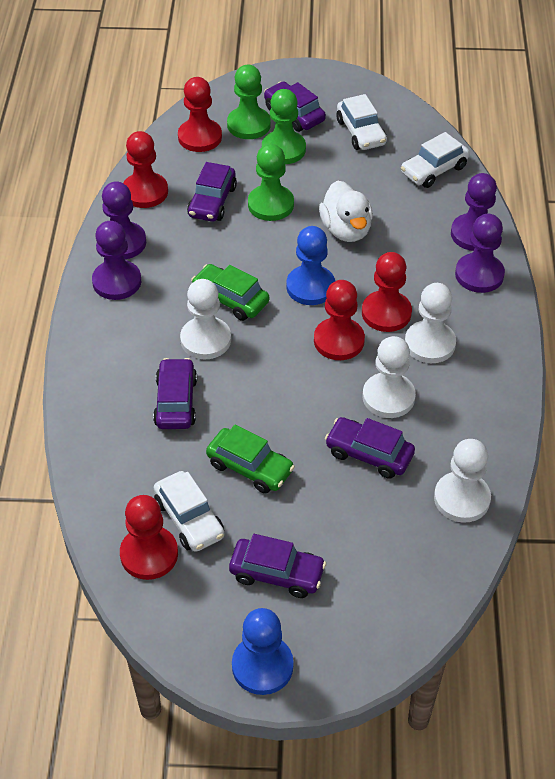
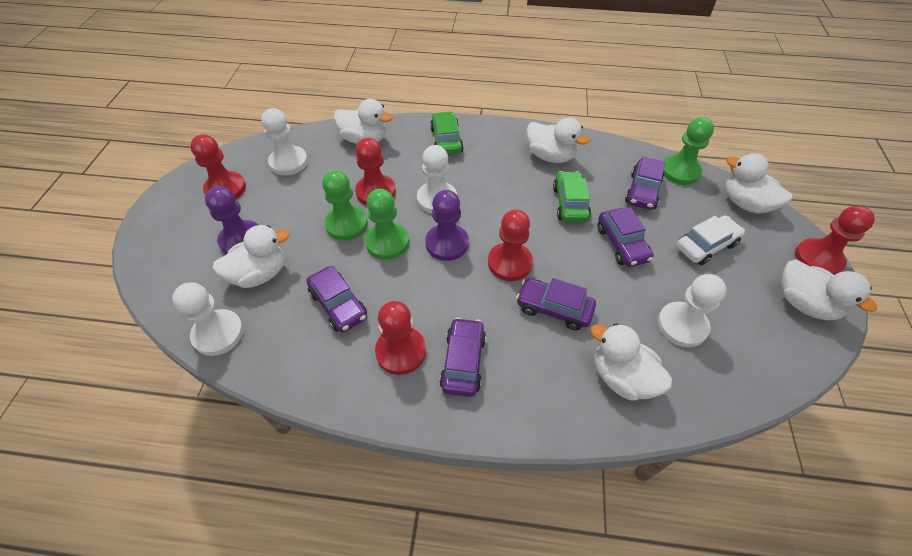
blue pawn: 2 -> 0
purple pawn: 4 -> 2
white car: 3 -> 1
white duck: 1 -> 6

